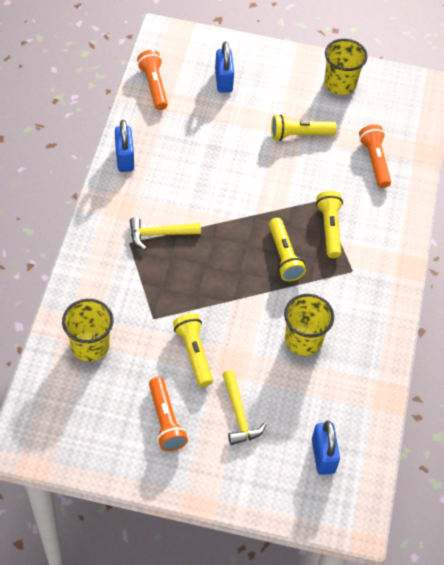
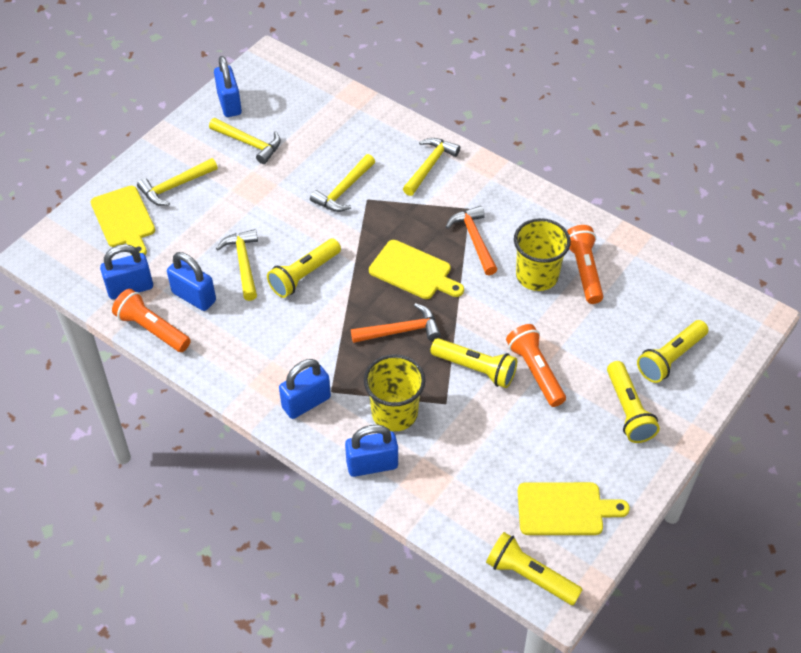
blue padlock: 3 -> 5
orange hammer: 0 -> 2
yellow cup: 3 -> 2
yellow cutting board: 0 -> 3
yellow flashlight: 4 -> 5
yellow hammer: 2 -> 5

